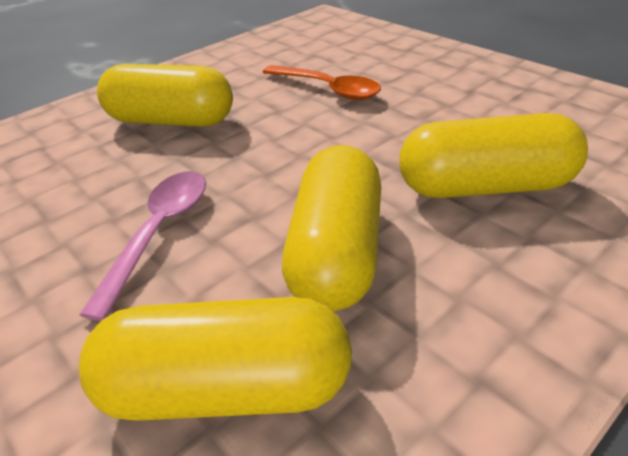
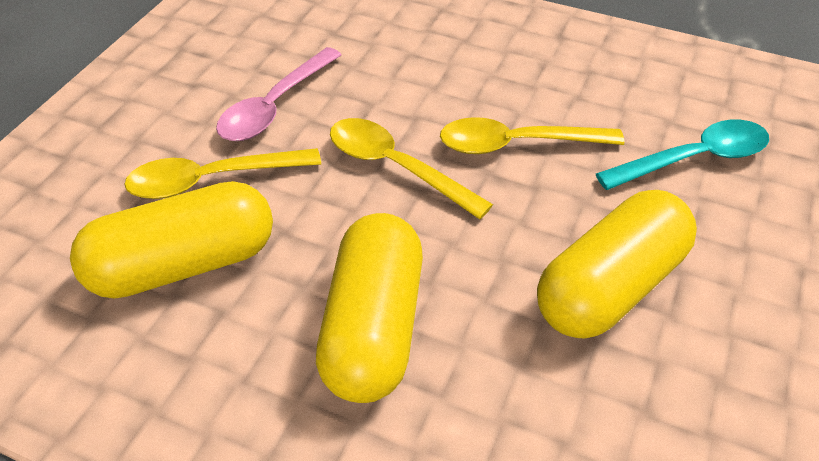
orange spoon: 1 -> 0
turquoise spoon: 0 -> 1
yellow capsule: 4 -> 3
yellow spoon: 0 -> 3

